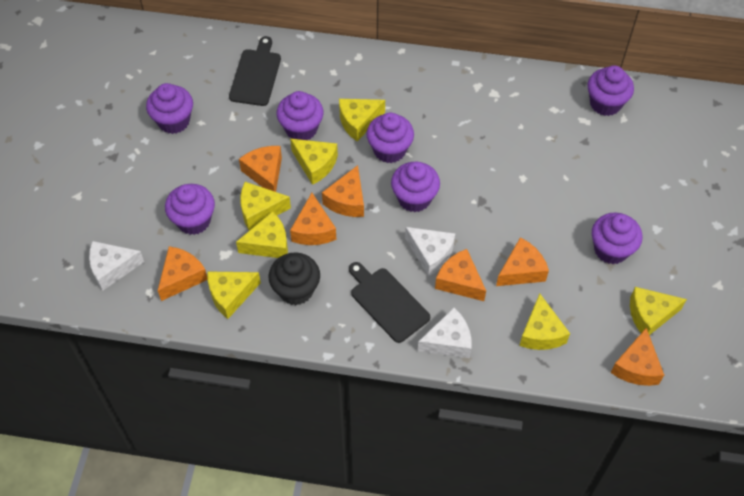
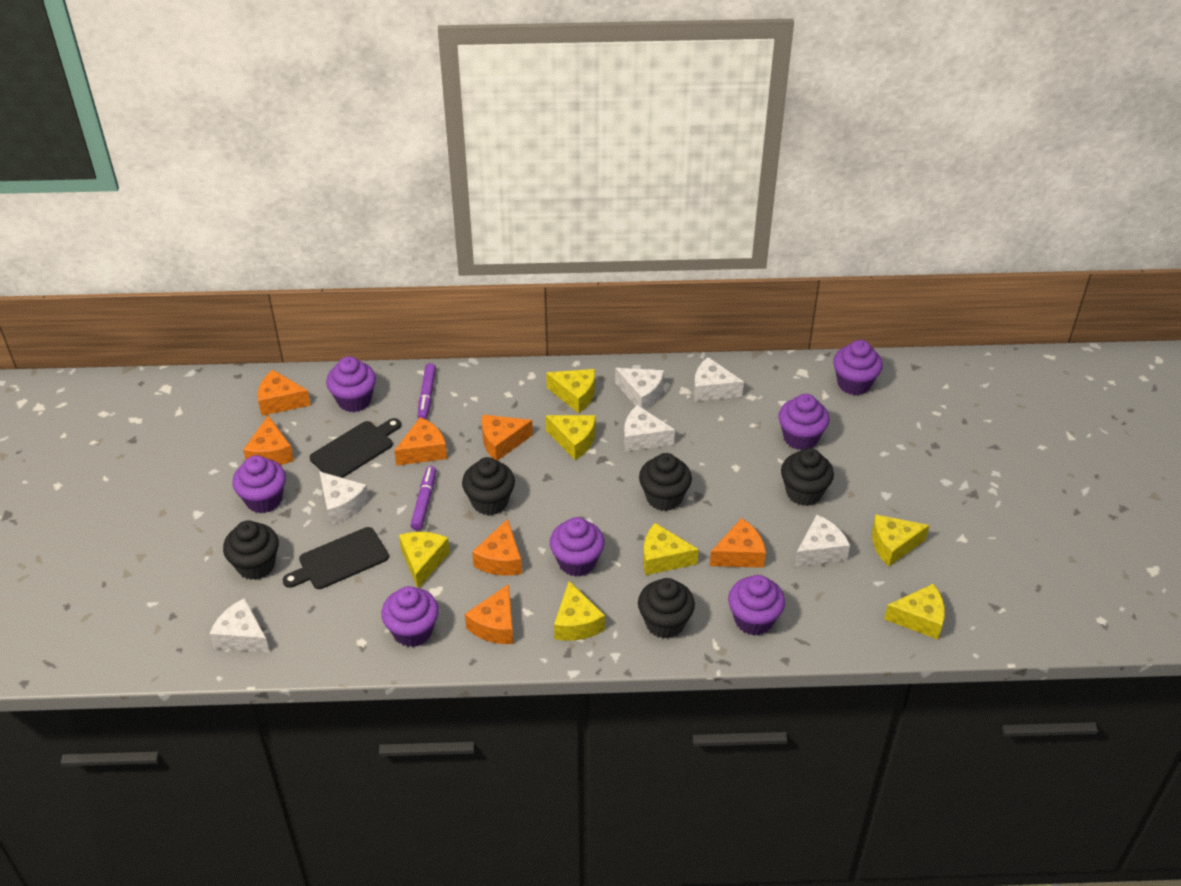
black cupcake: 1 -> 5
purple marker: 0 -> 2
white cheese: 3 -> 6

